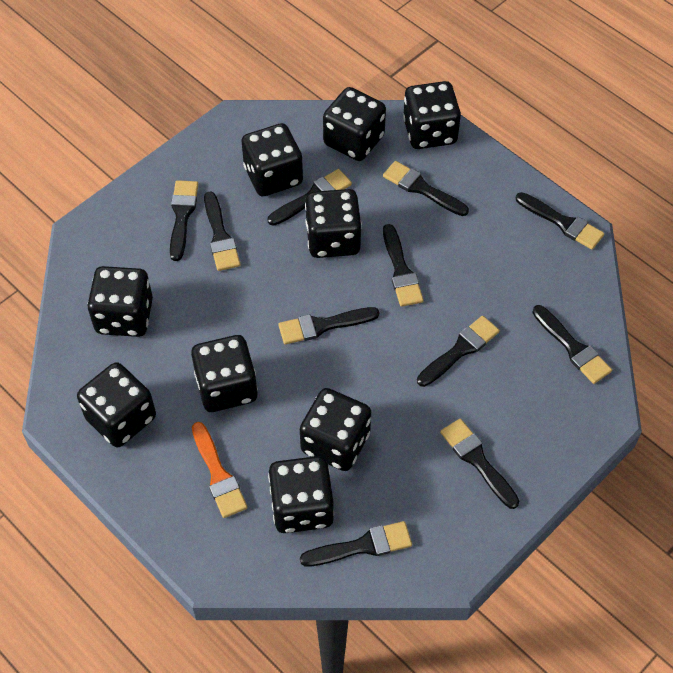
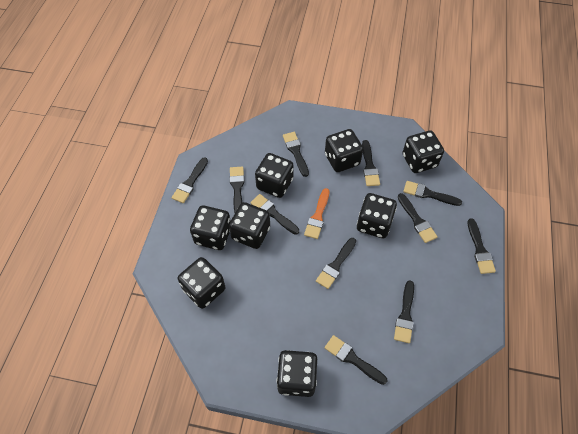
black dice: 9 -> 8

